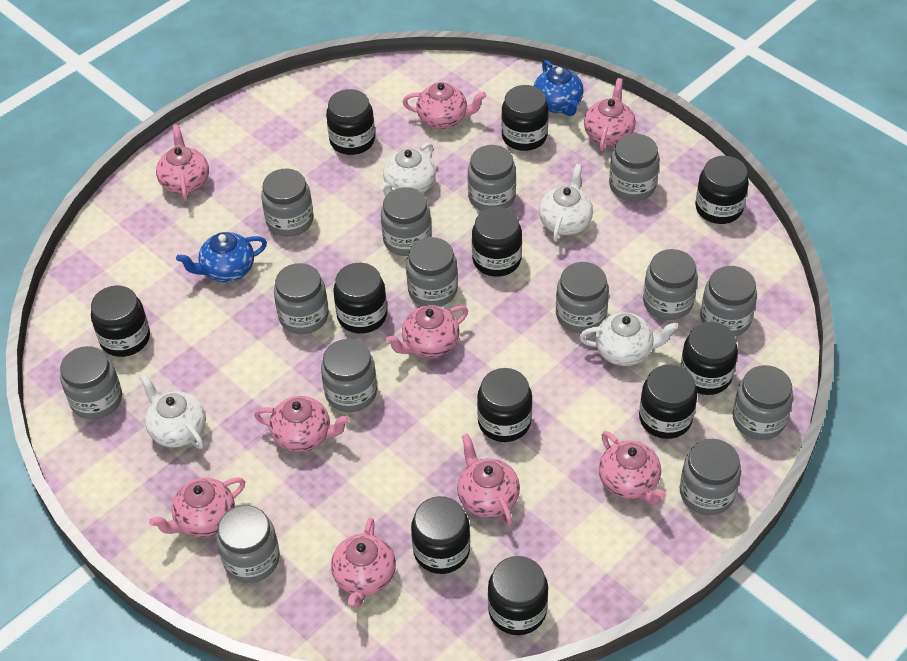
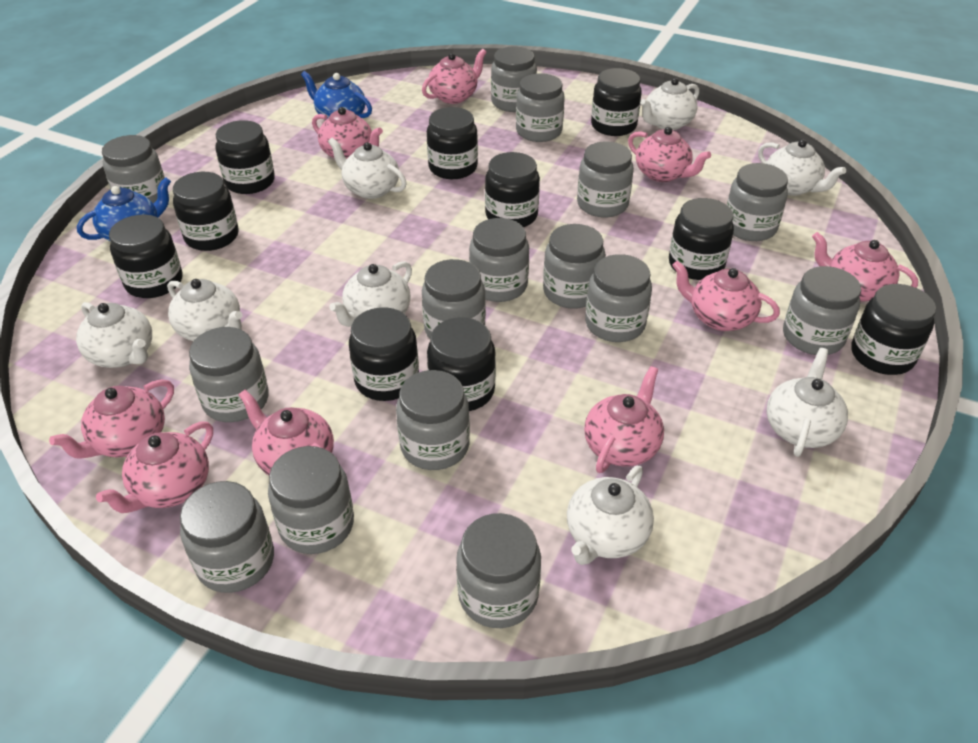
black jar: 11 -> 10
grey jar: 14 -> 15
white teapot: 4 -> 8

